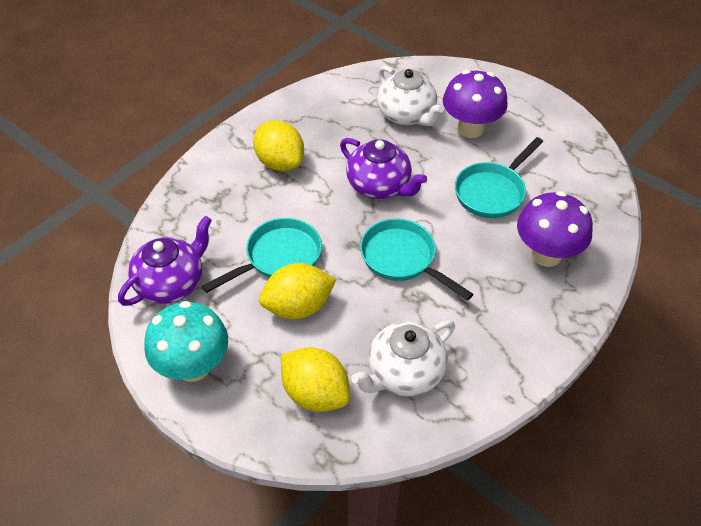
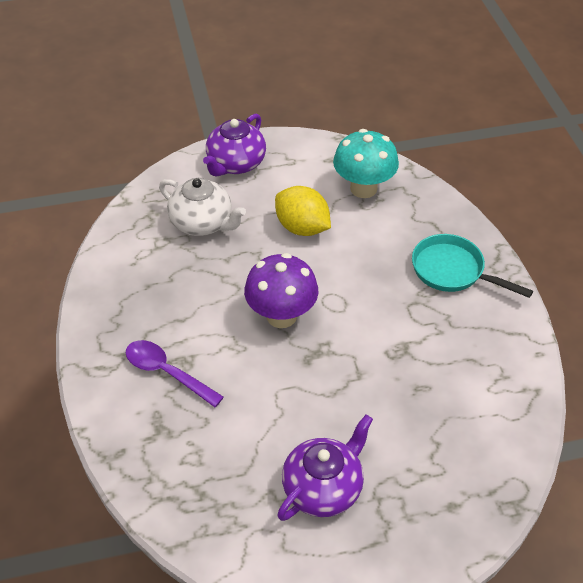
purple mushroom: 2 -> 1
purple spoon: 0 -> 1
turquoise pan: 3 -> 1
white teapot: 2 -> 1
yellow lemon: 3 -> 1

